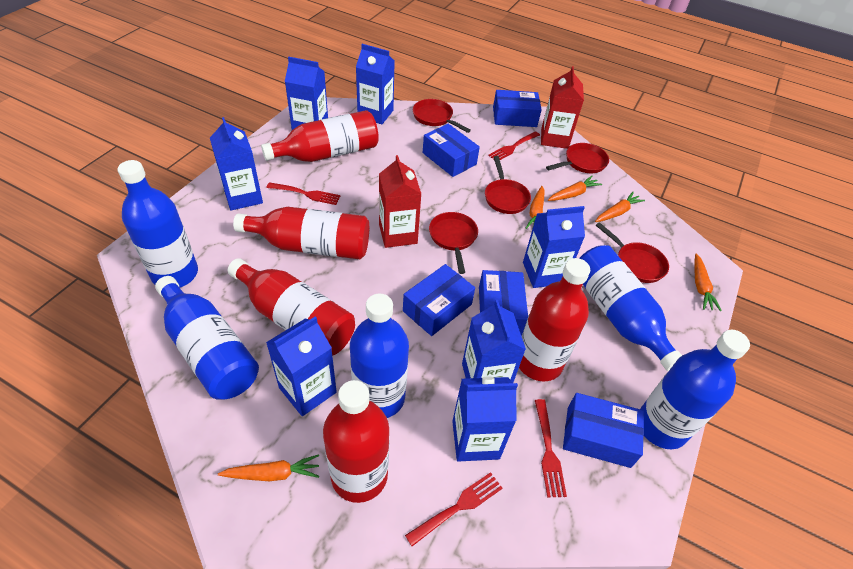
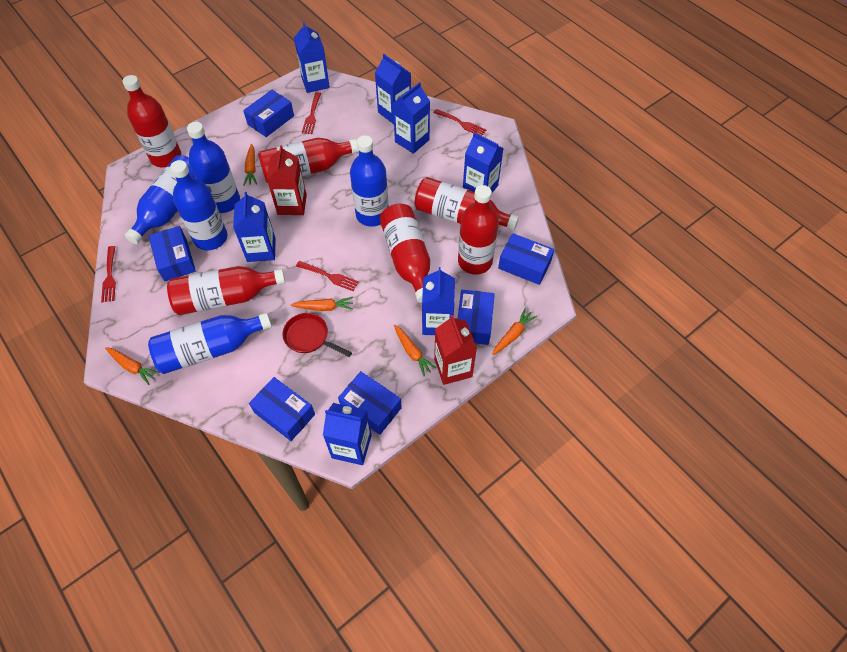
blue box: 5 -> 6
red bottle: 5 -> 6
red pan: 5 -> 1

